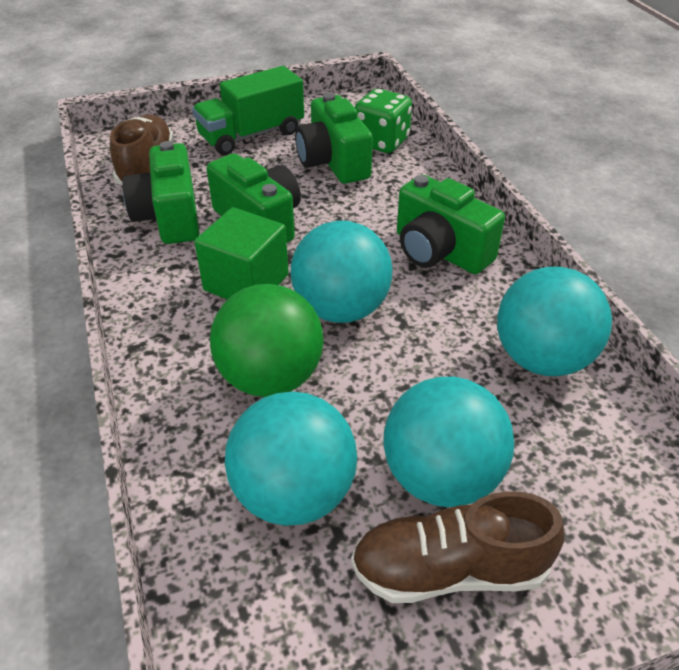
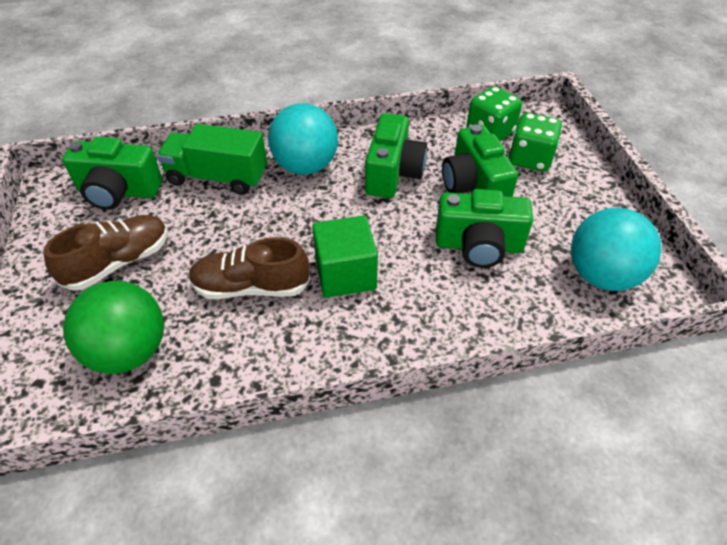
green dice: 1 -> 2
turquoise ball: 4 -> 2

